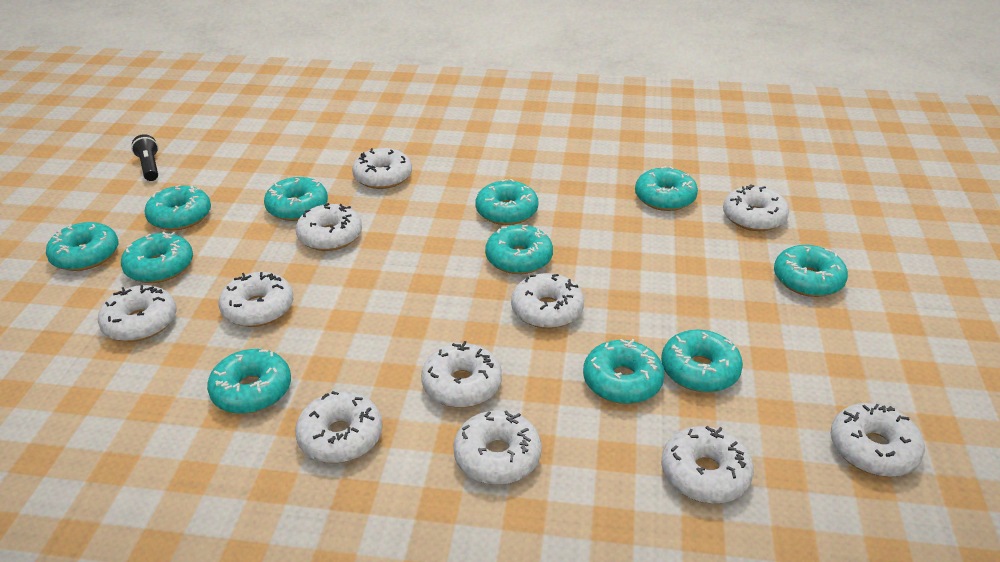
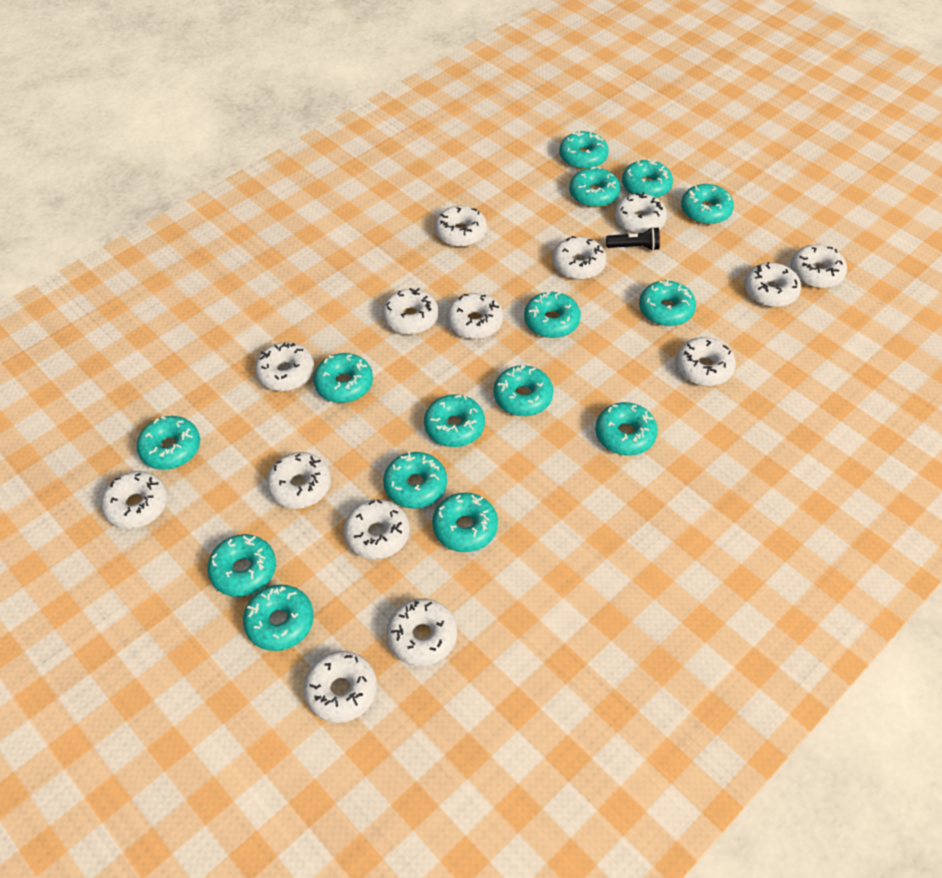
turquoise donut: 11 -> 15
white donut: 11 -> 14

